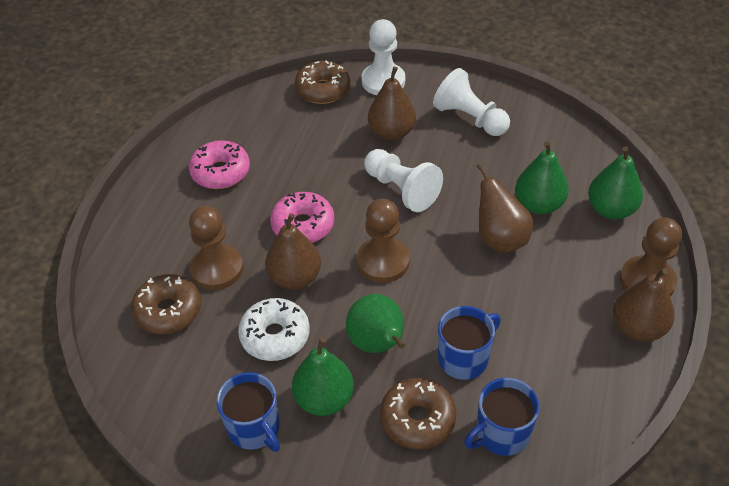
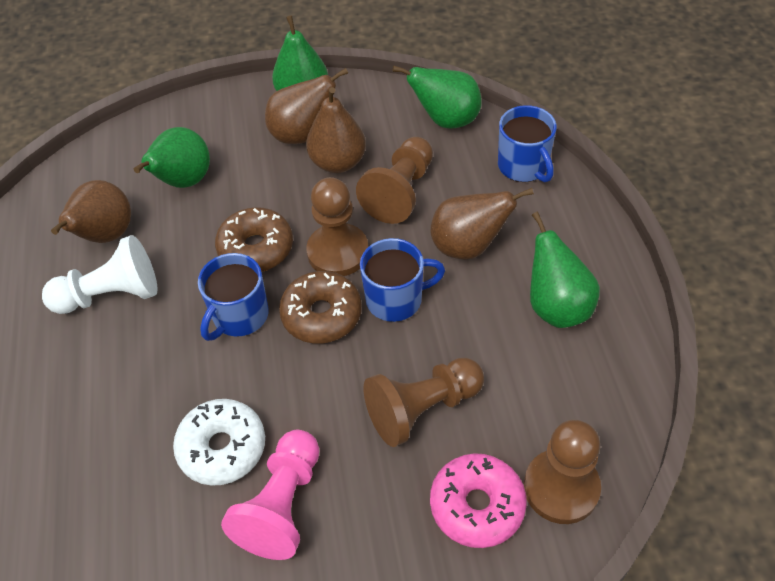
brown donut: 3 -> 2
brown pawn: 3 -> 4
pink donut: 2 -> 1
pink pawn: 0 -> 1
white pawn: 3 -> 1

